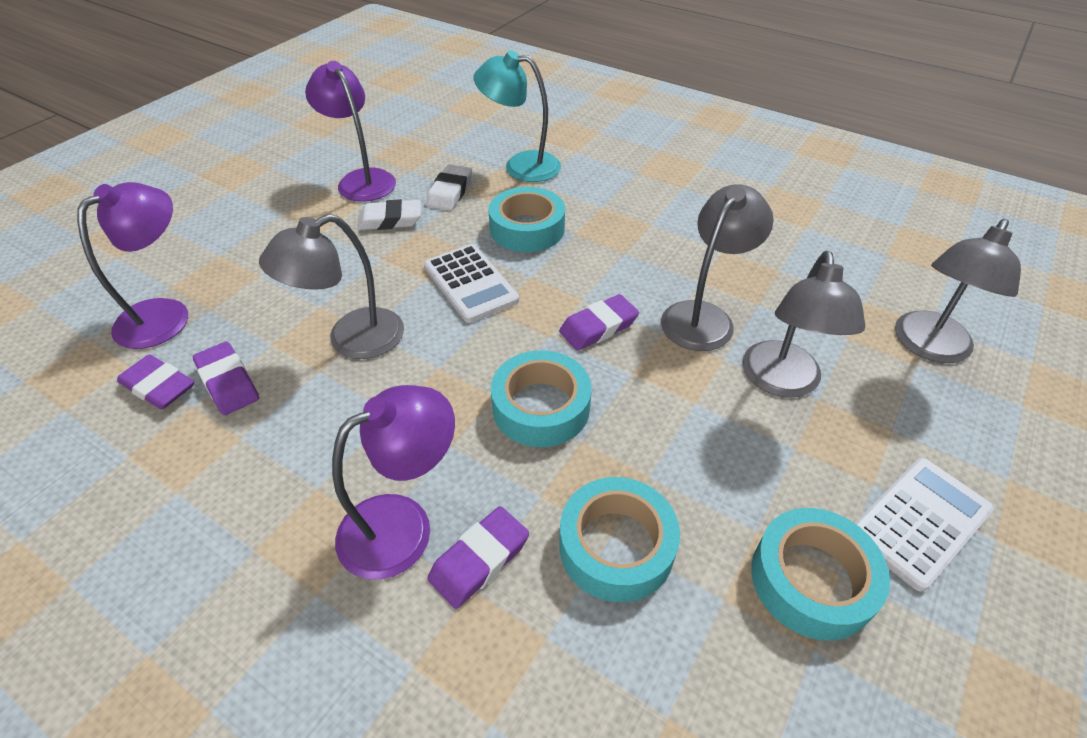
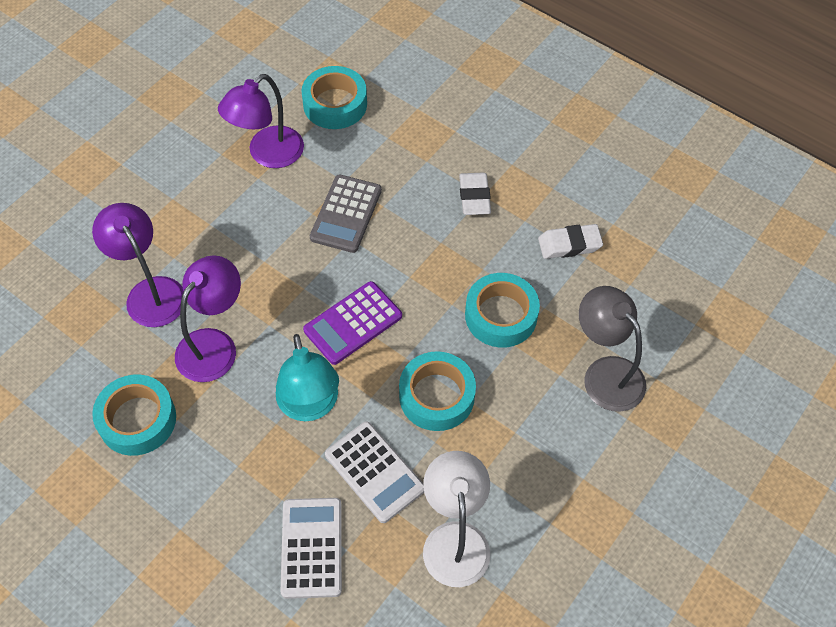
grey calculator: 0 -> 1
grey lamp: 4 -> 1
purple calculator: 0 -> 1
purple eraser: 4 -> 0
white lamp: 0 -> 1

